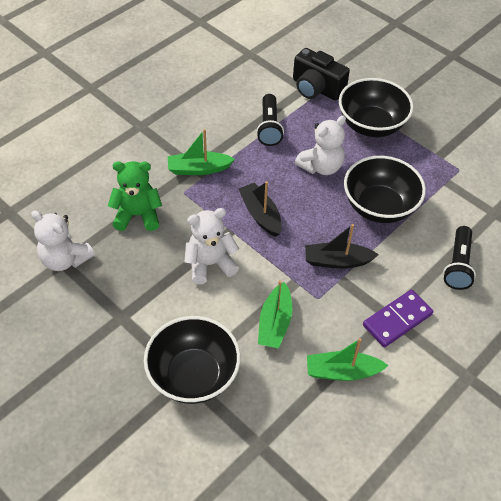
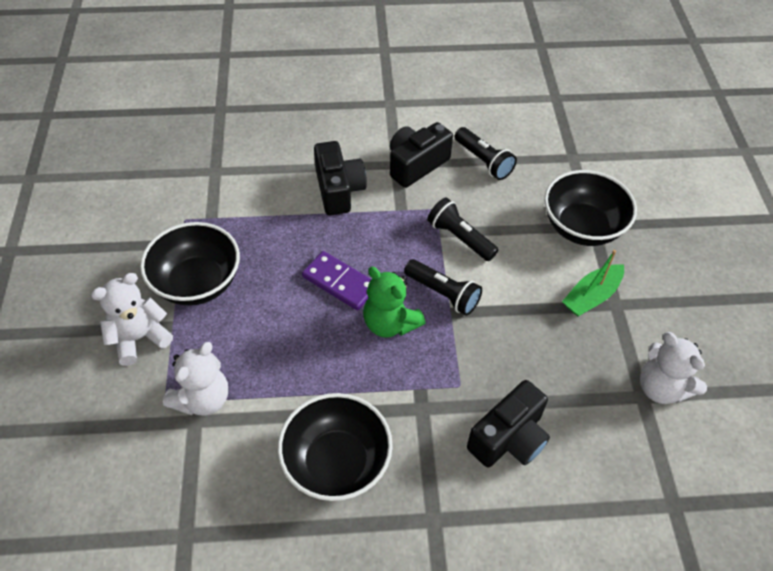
black boat: 2 -> 0
black camera: 1 -> 3
black flashlight: 2 -> 3
green boat: 3 -> 1

